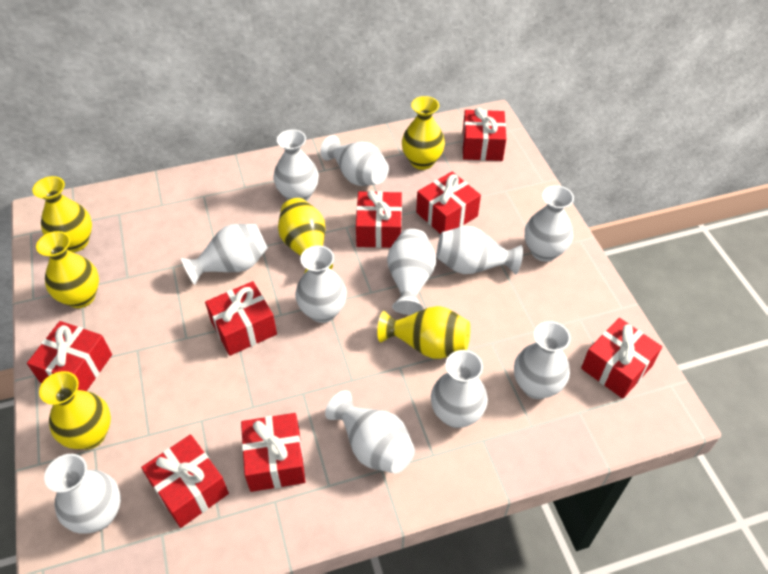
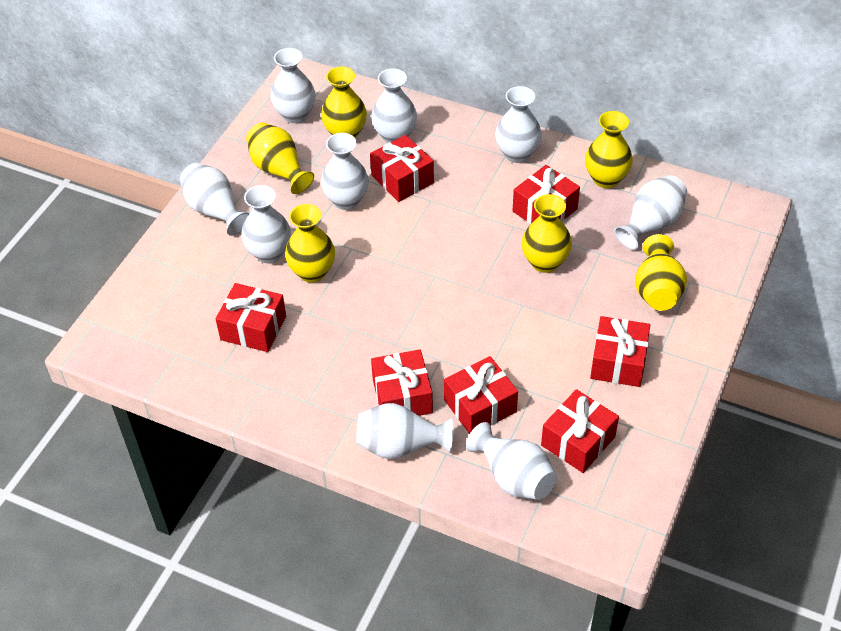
red gift: 8 -> 7
white vase: 11 -> 9

